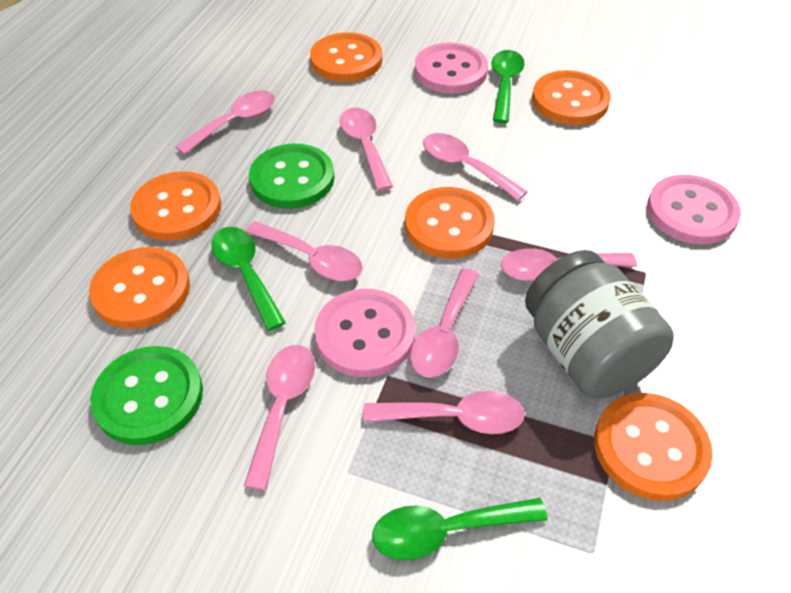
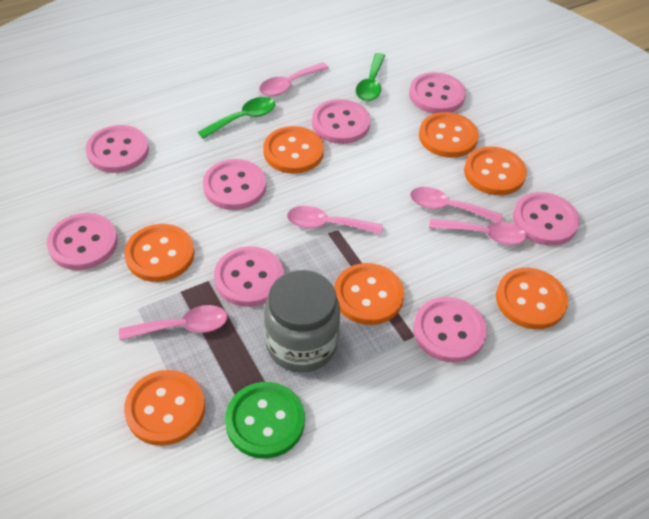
green button: 2 -> 1
green spoon: 3 -> 2
orange button: 6 -> 7
pink button: 3 -> 8
pink spoon: 8 -> 5

